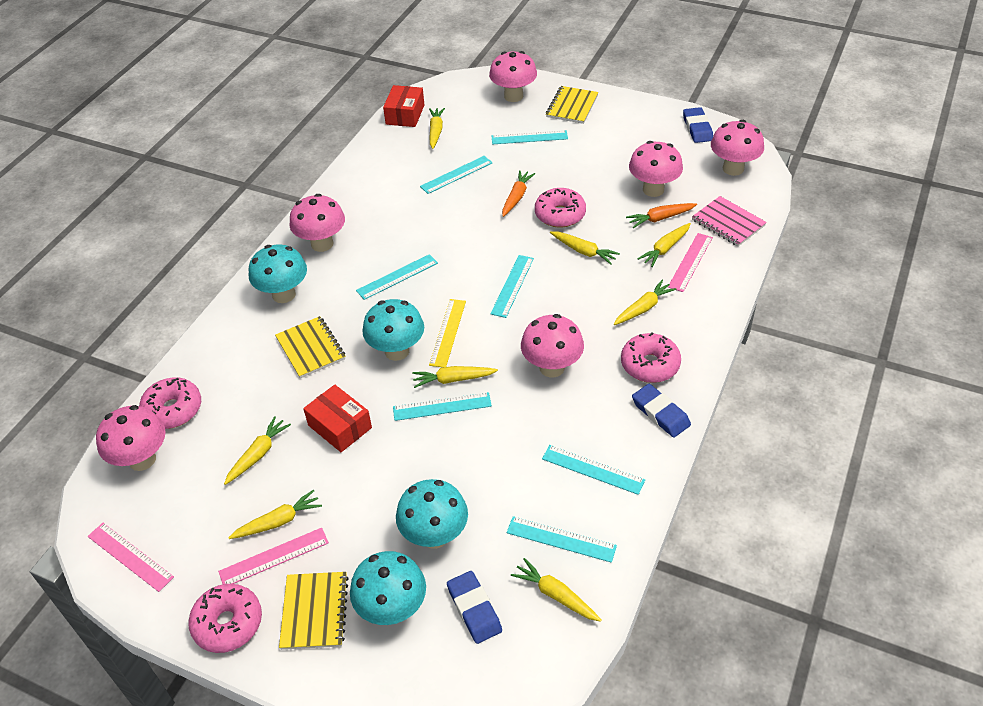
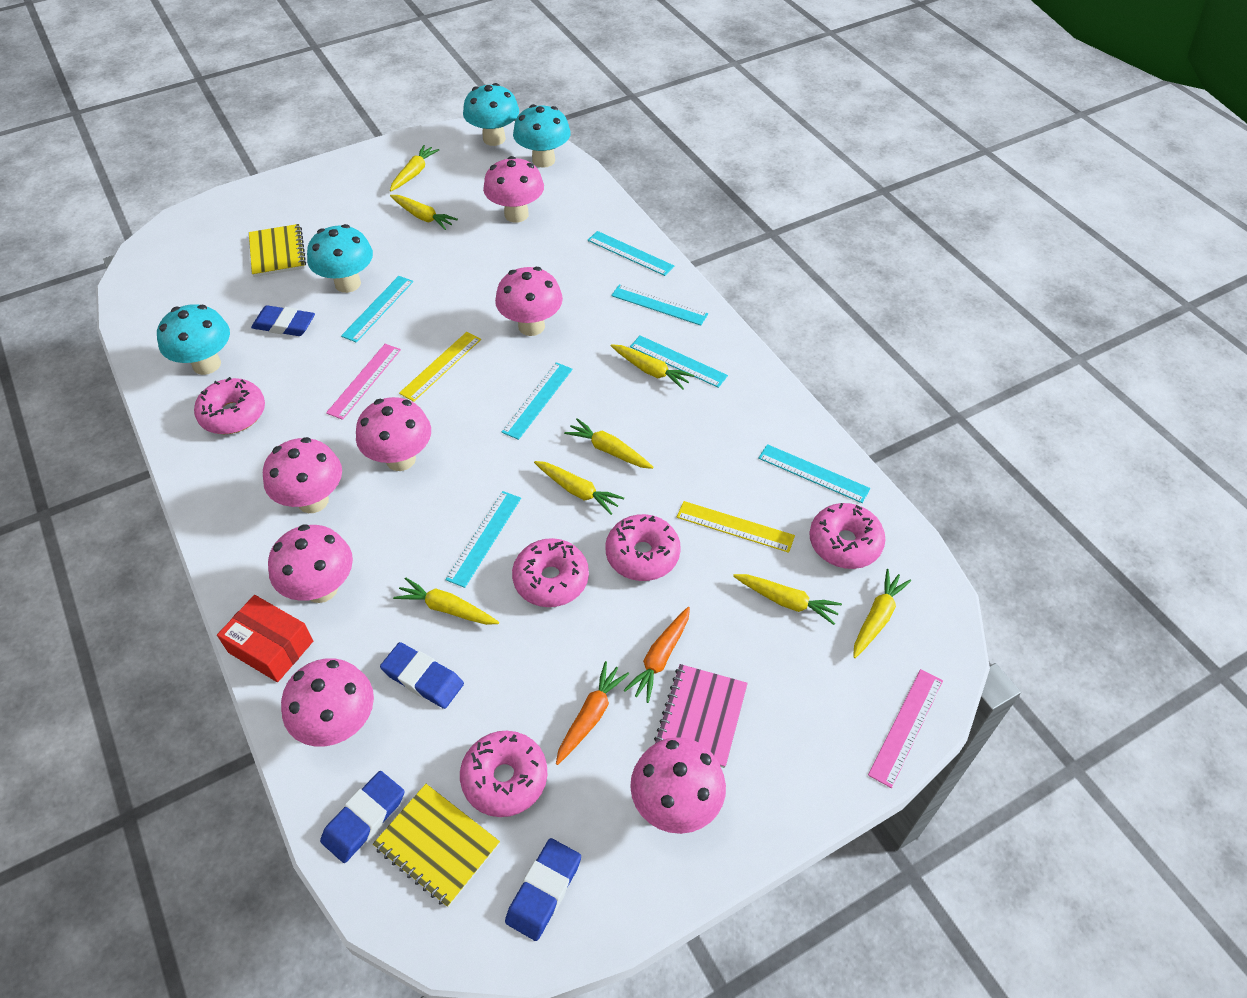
blue eraser: 3 -> 4
pink donut: 4 -> 5
pink mushroom: 6 -> 7
pink ruler: 3 -> 2
red box: 2 -> 1
yellow notebook: 3 -> 2
yellow ruler: 1 -> 2

